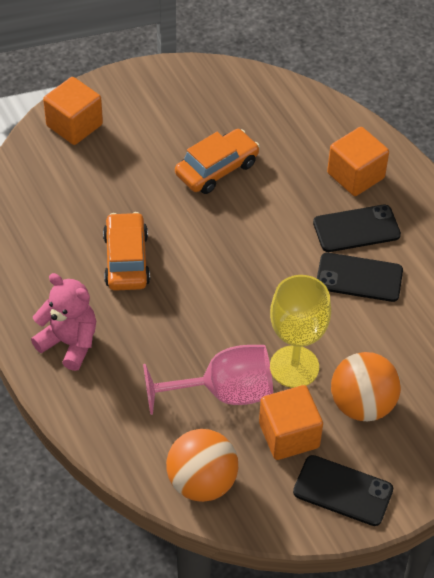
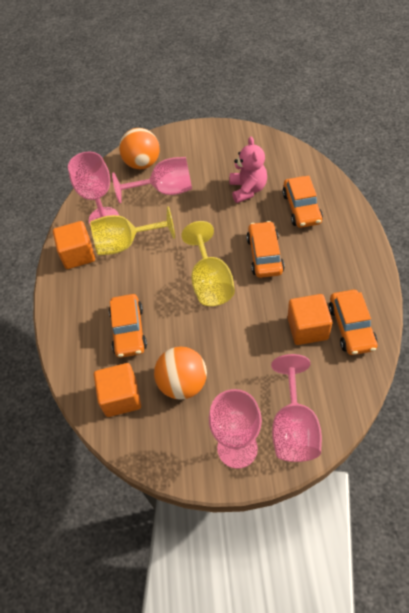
black phone: 3 -> 0
orange car: 2 -> 4
pink goblet: 1 -> 4
yellow goblet: 1 -> 2

